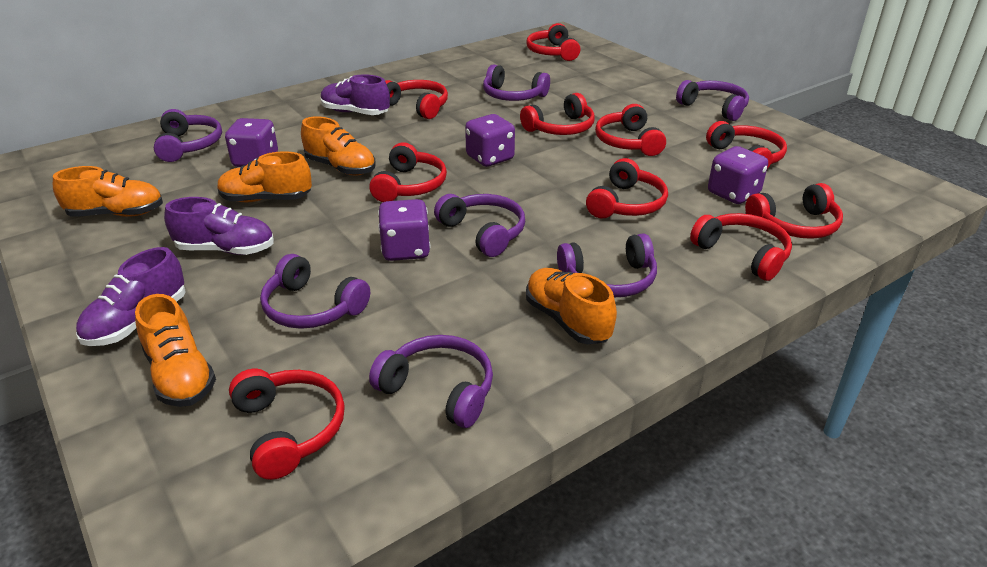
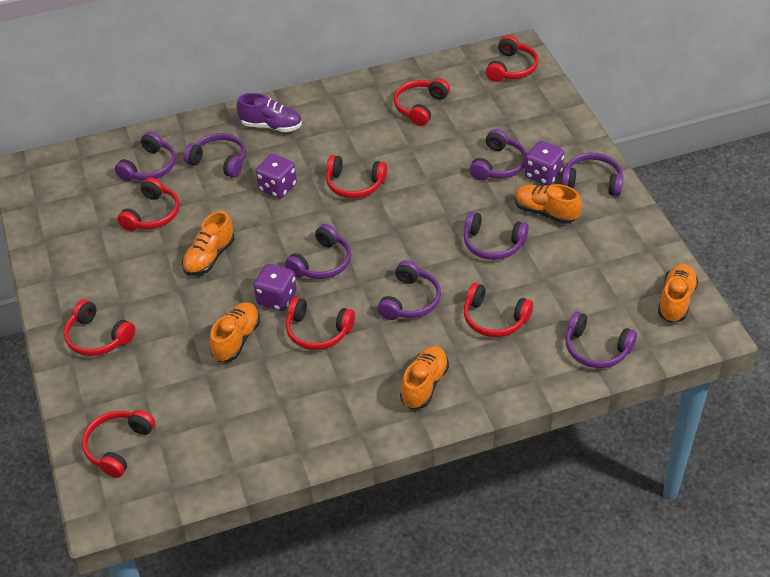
purple dice: 4 -> 3
purple headphones: 7 -> 8
purple shoe: 3 -> 1
red headphones: 10 -> 8

